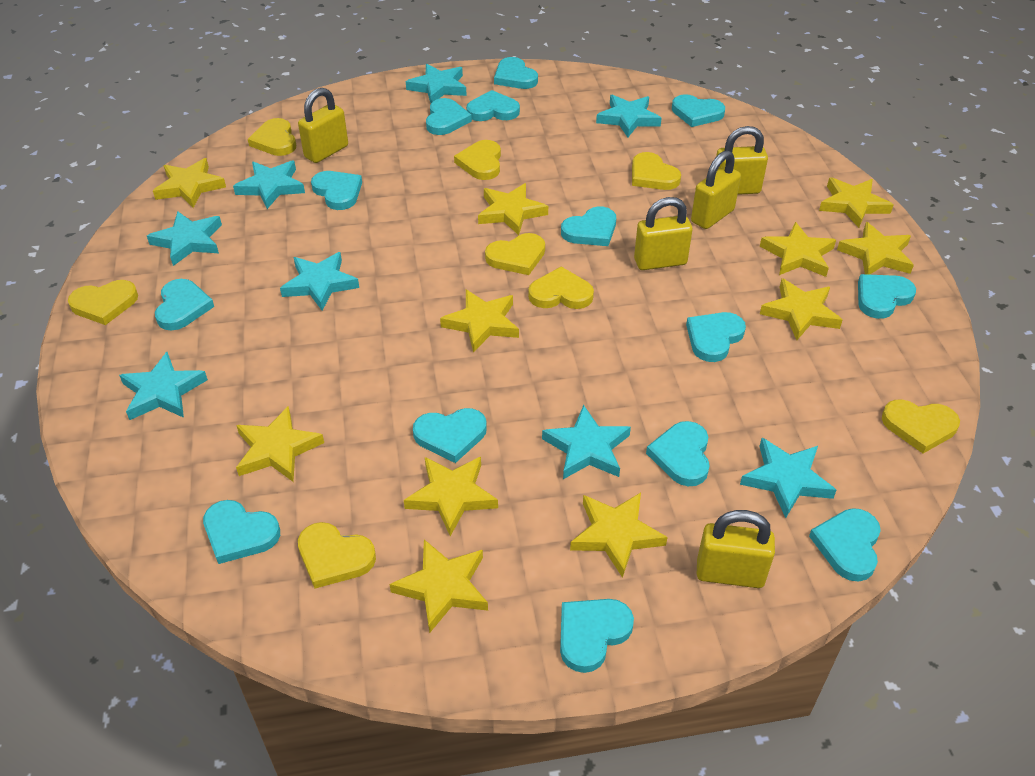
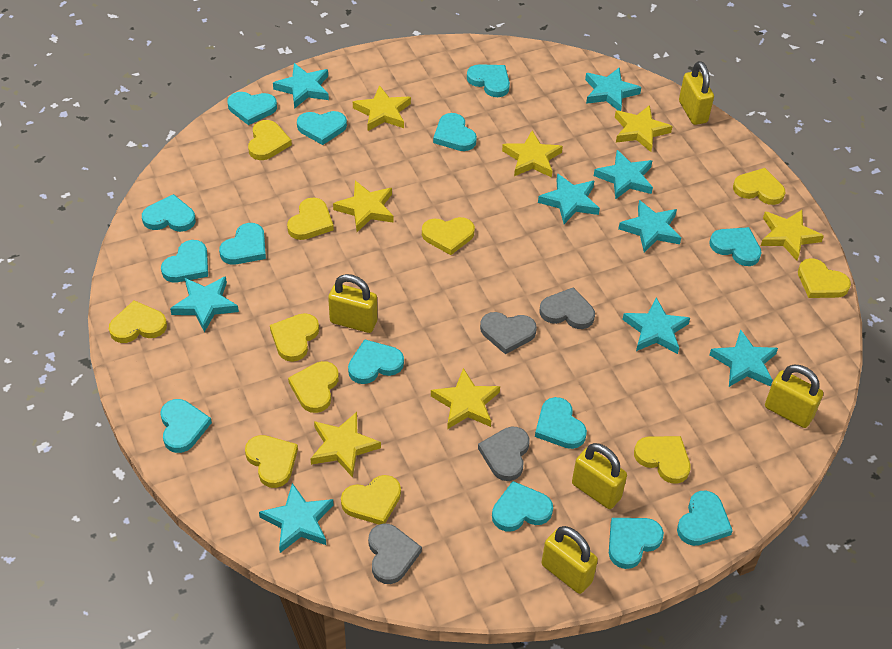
grey heart: 0 -> 4
turquoise star: 8 -> 9
yellow heart: 8 -> 11
yellow star: 11 -> 7

